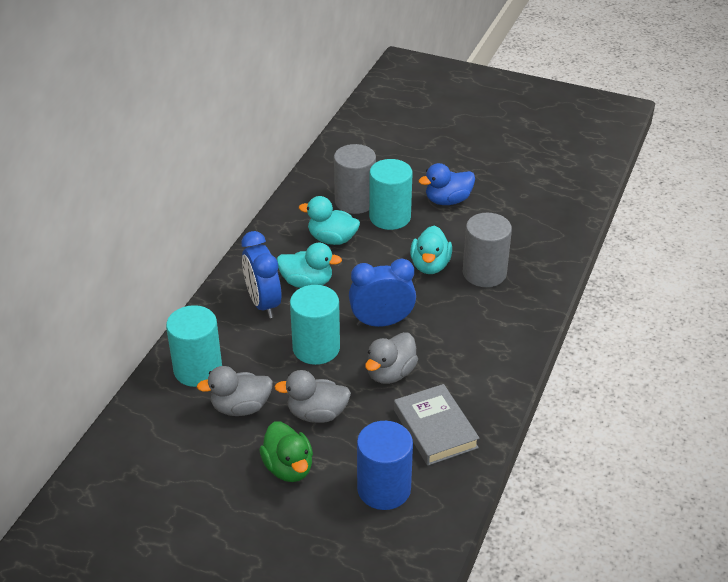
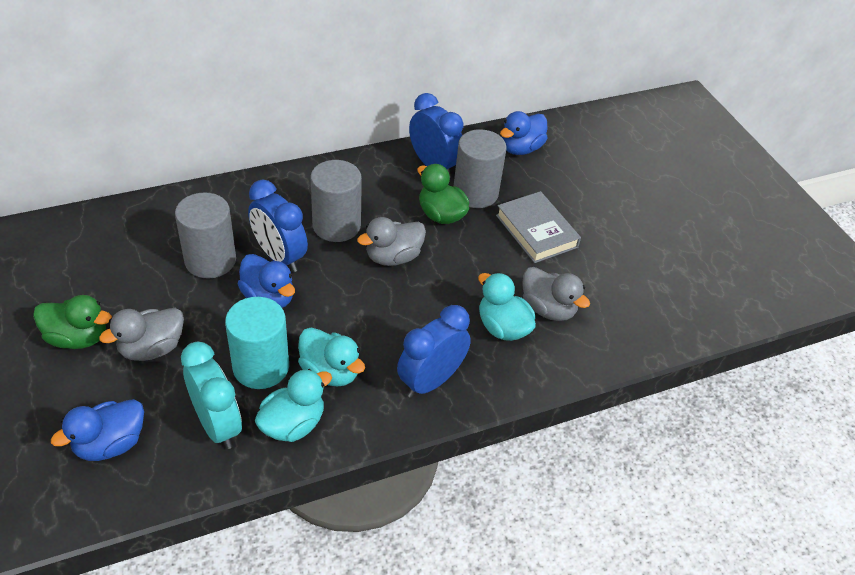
blue clock: 2 -> 3
blue cylinder: 1 -> 0
blue duck: 1 -> 3
green duck: 1 -> 2
grey cylinder: 2 -> 3
turquoise clock: 0 -> 1
turquoise cylinder: 3 -> 1

